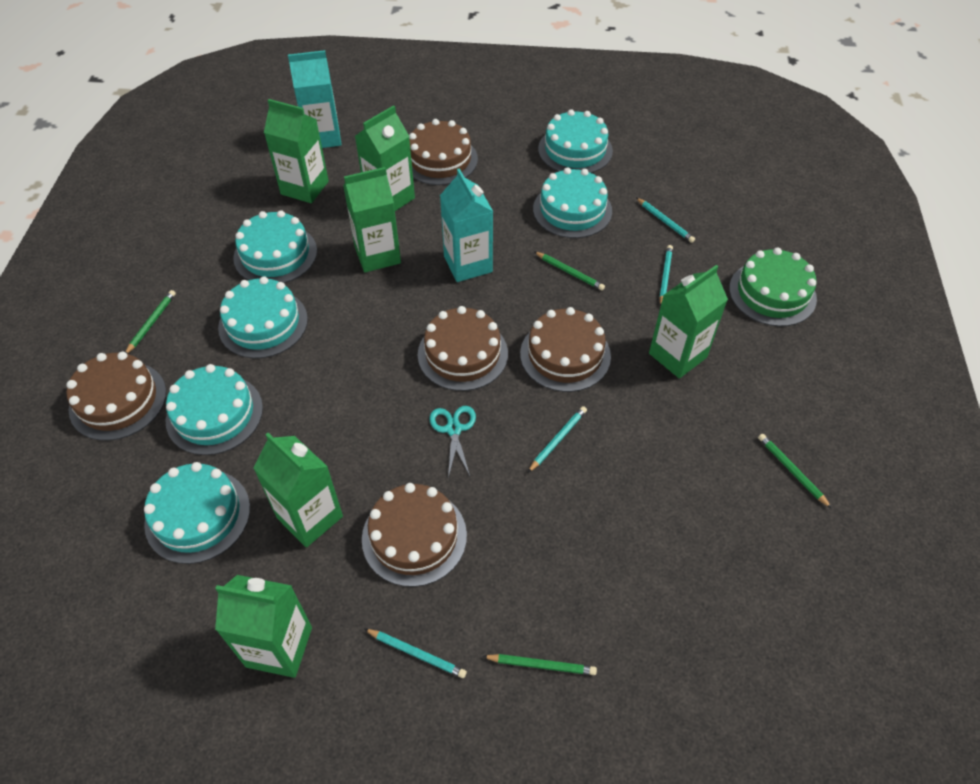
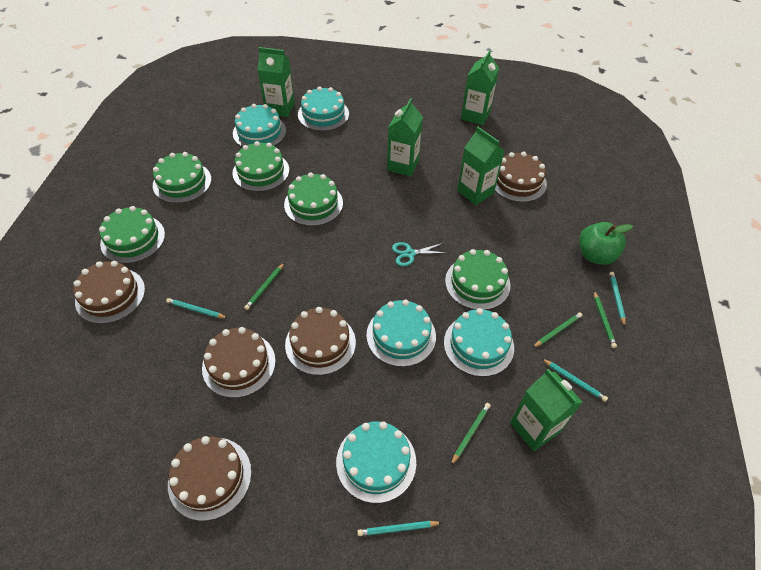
green apple: 0 -> 1
green cake: 1 -> 5
green carton: 6 -> 5
turquoise cake: 6 -> 5
turquoise carton: 2 -> 0

